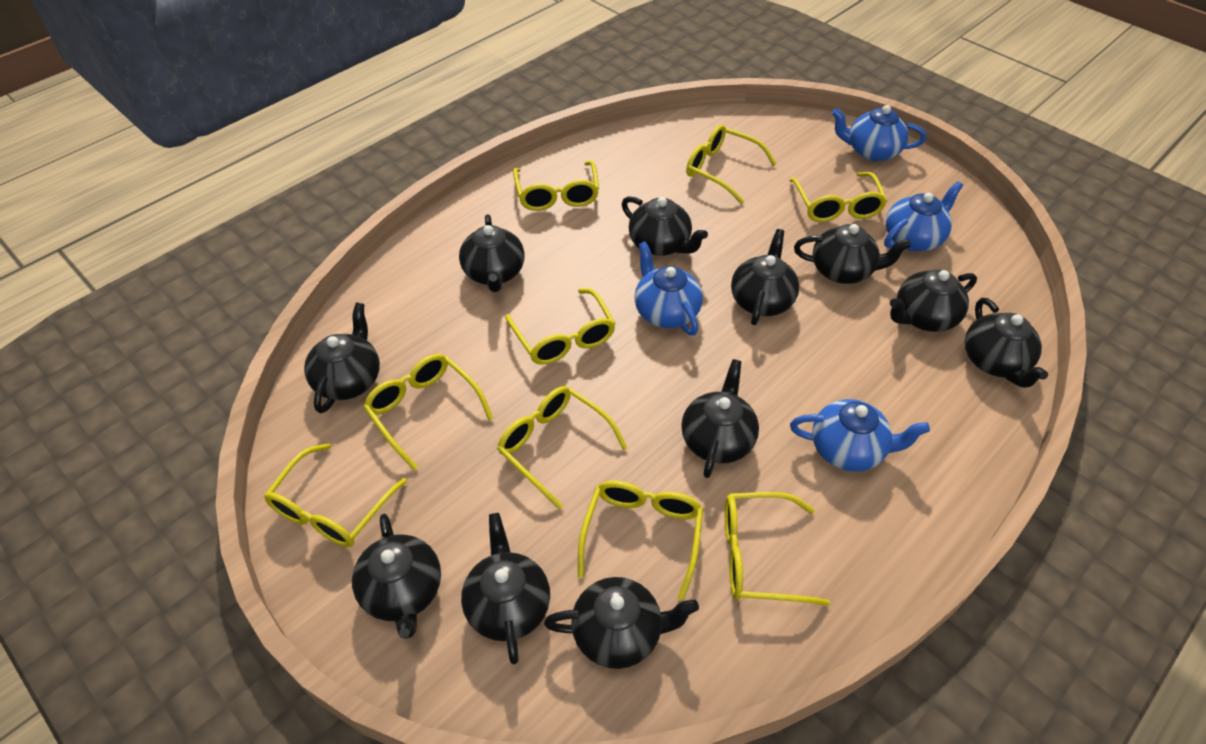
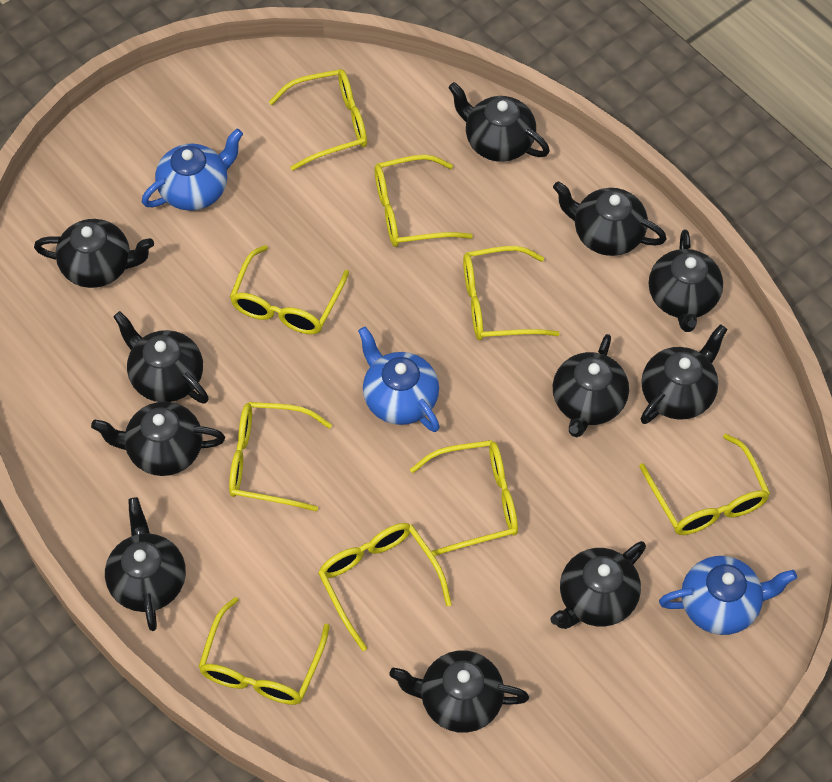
blue teapot: 4 -> 3

